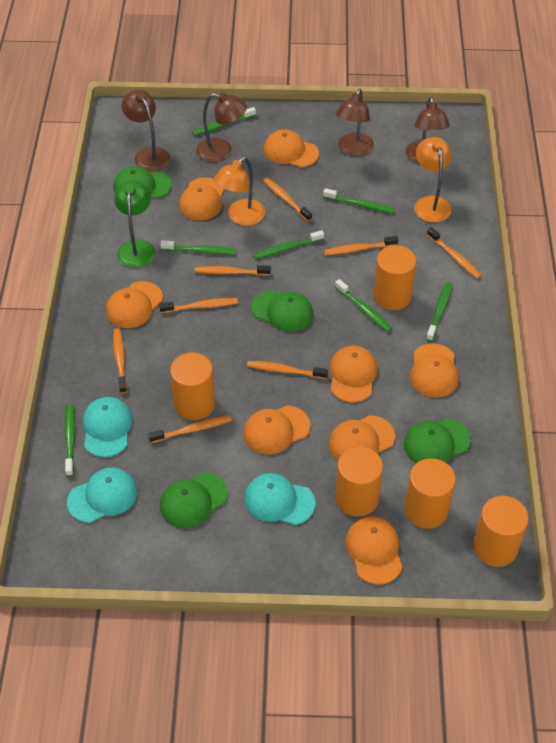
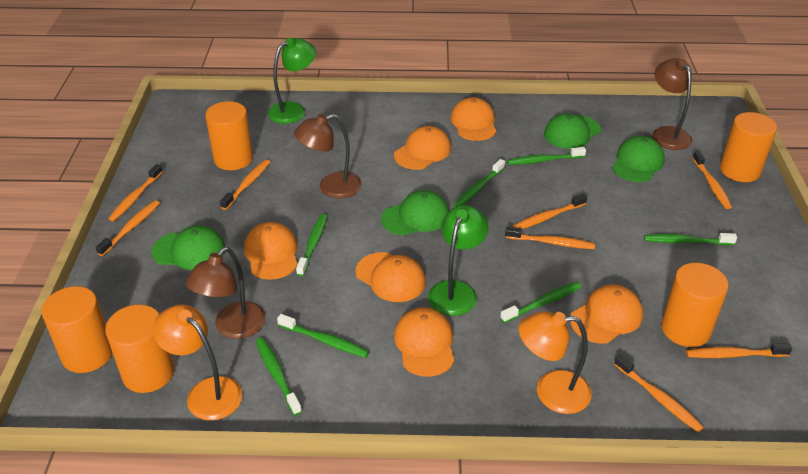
brown lamp: 4 -> 3
green lamp: 1 -> 2
orange cap: 8 -> 6
turquoise cap: 3 -> 0

